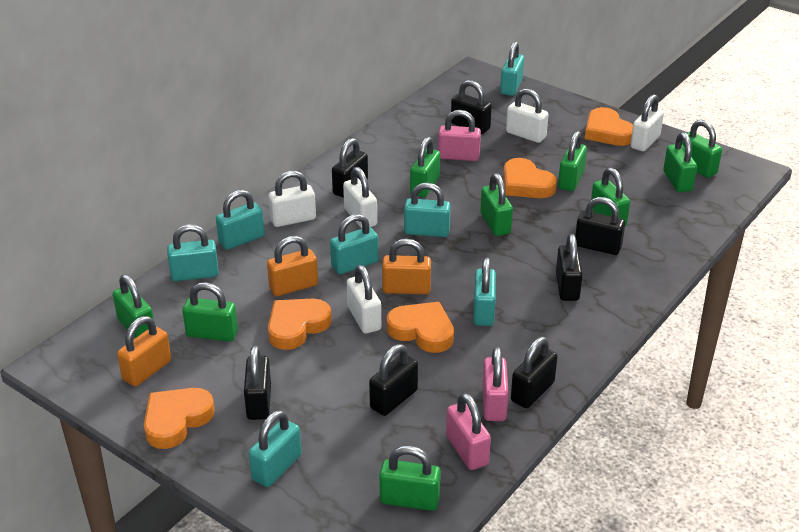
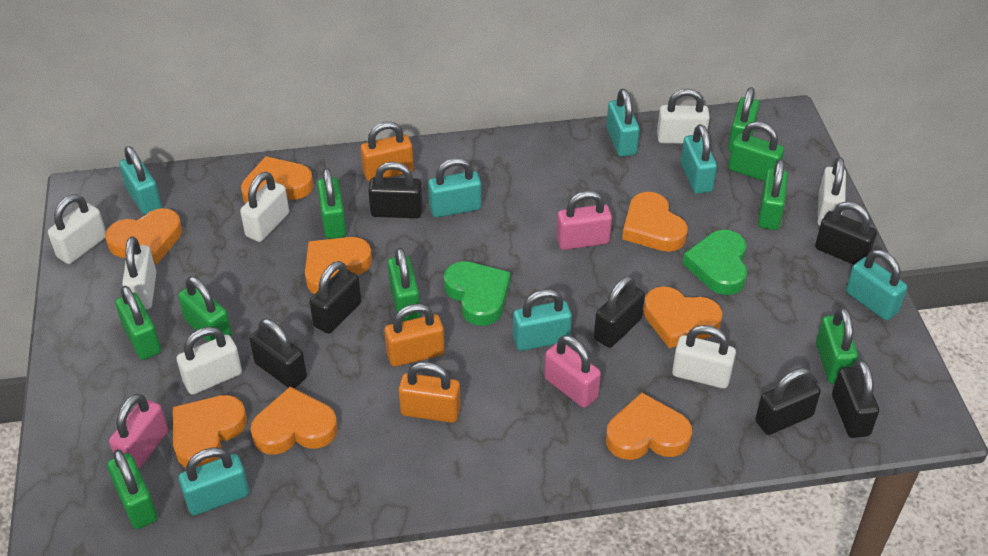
green heart: 0 -> 2
orange heart: 5 -> 8
white padlock: 5 -> 7

